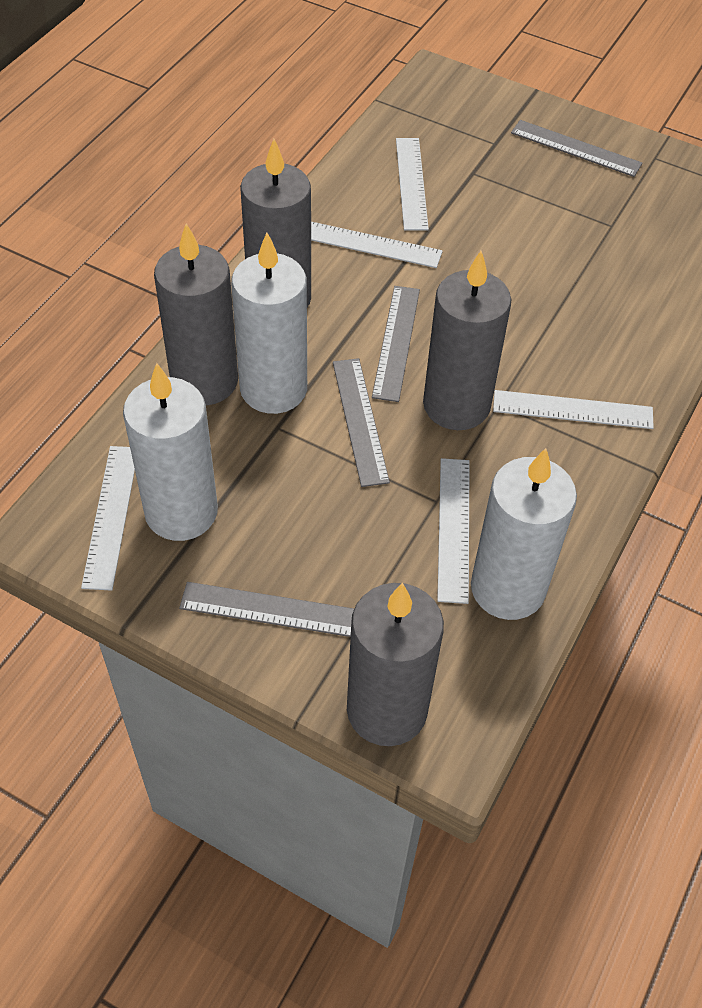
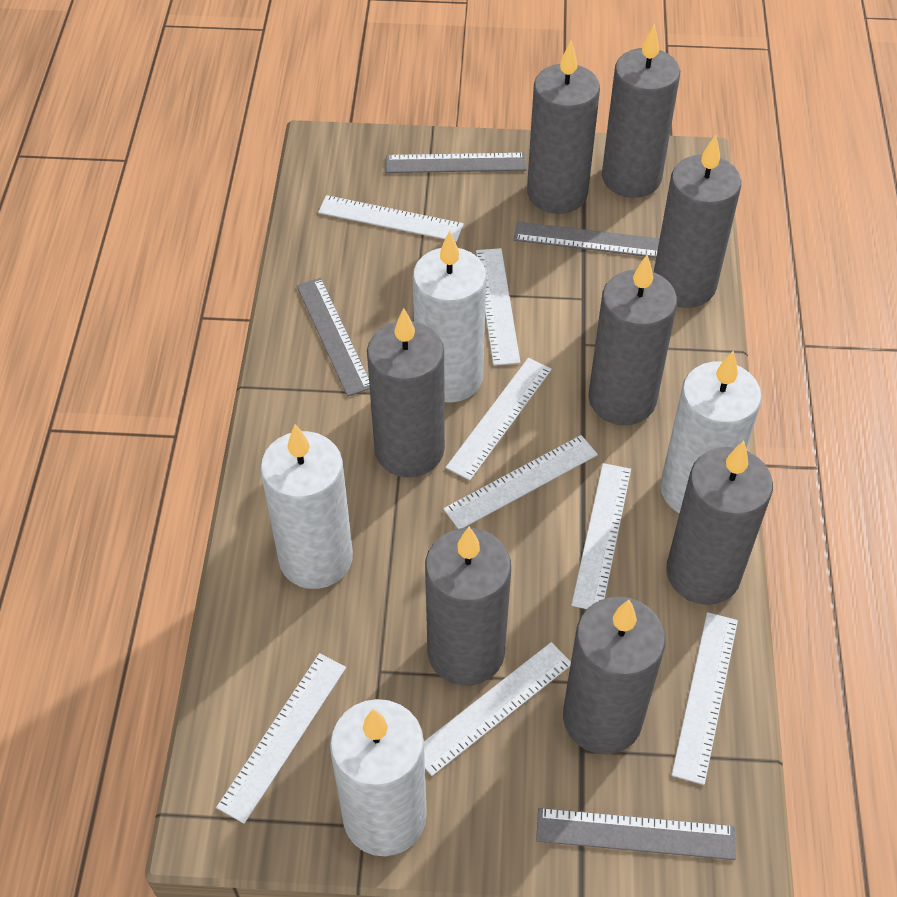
grey candle: 4 -> 8
white candle: 3 -> 4
white ruler: 5 -> 8

